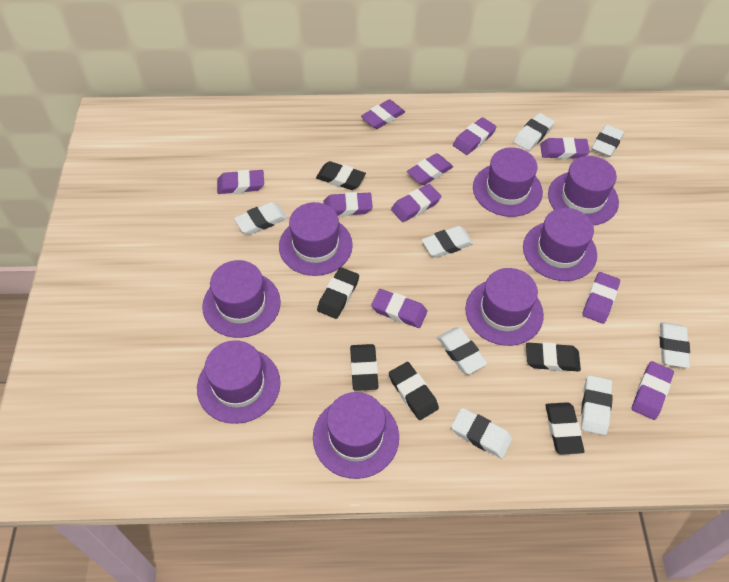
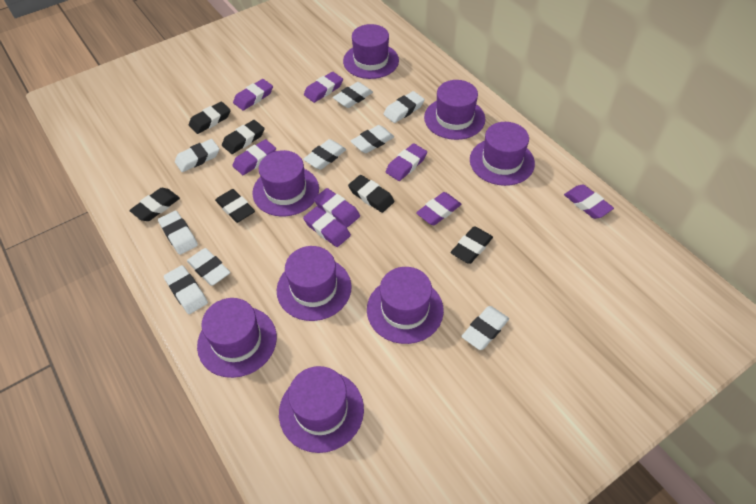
purple eraser: 10 -> 8
white eraser: 8 -> 9

